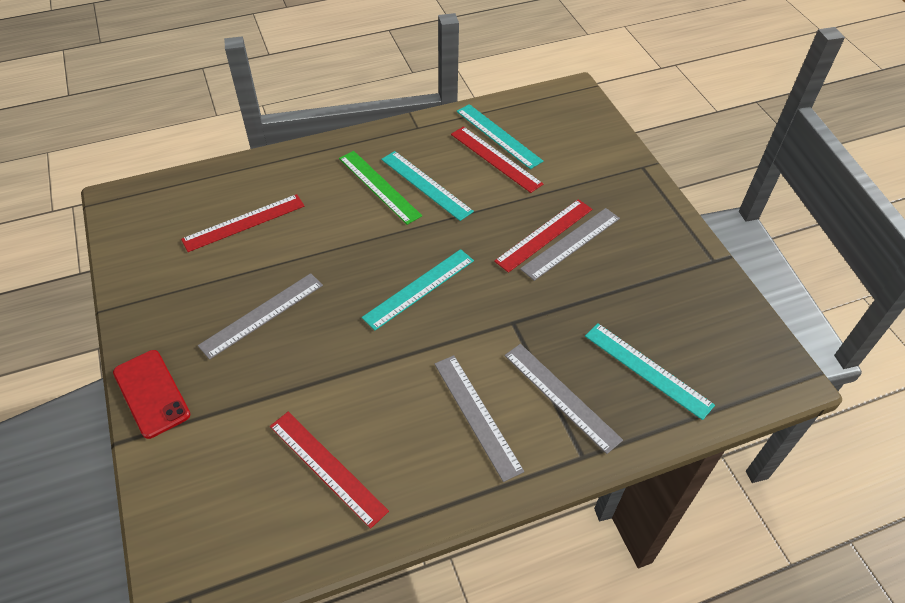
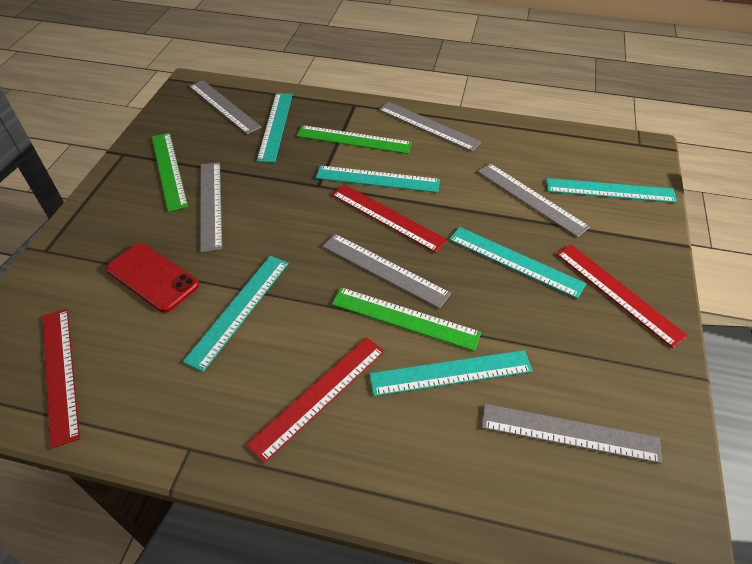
green ruler: 1 -> 3
grey ruler: 4 -> 6
turquoise ruler: 4 -> 6

